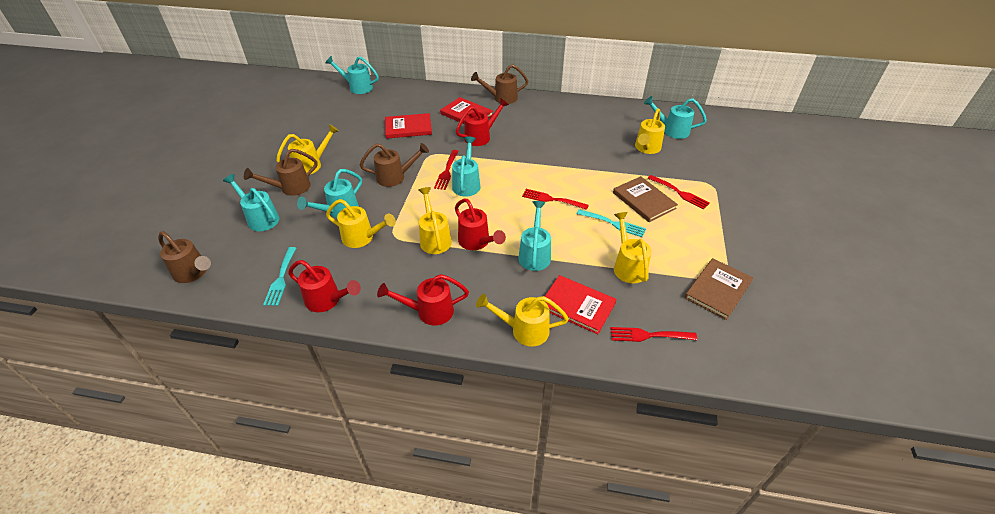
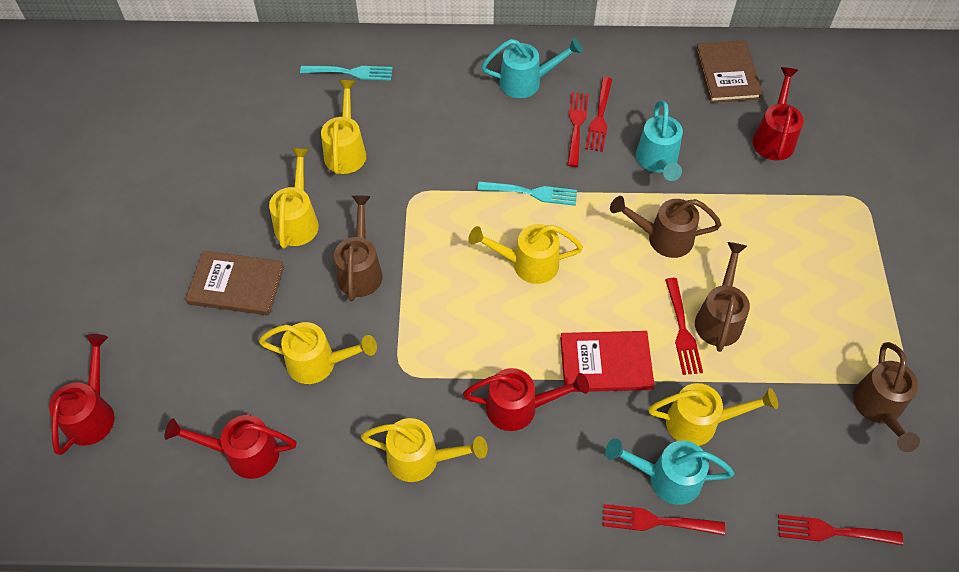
red book: 3 -> 1
red fork: 4 -> 5
turquoise watering can: 6 -> 3

